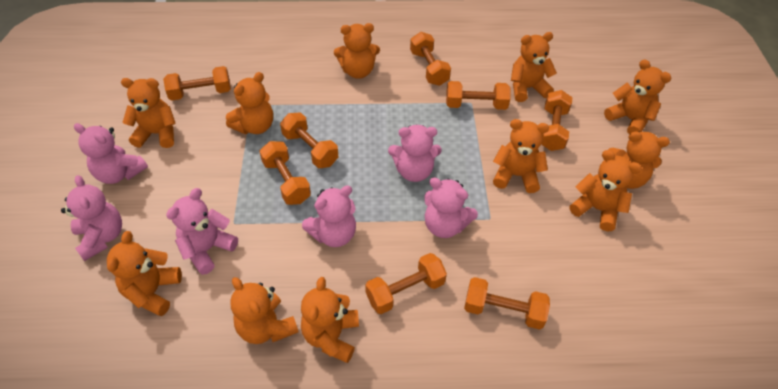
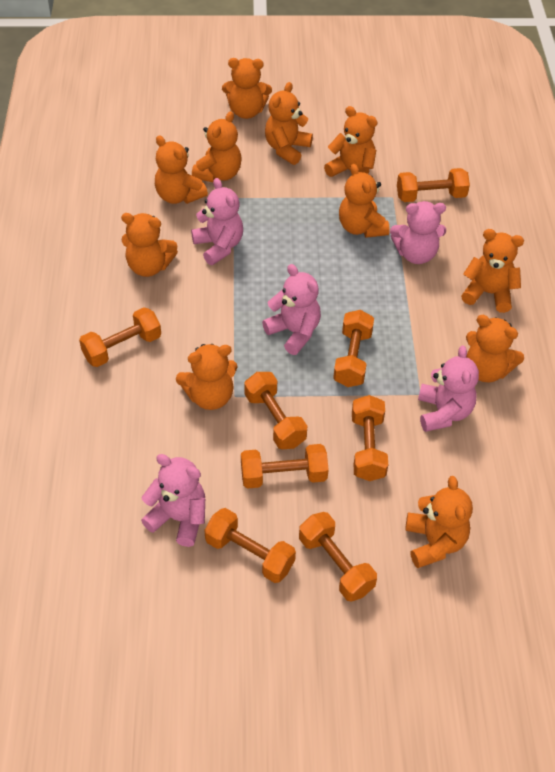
pink teddy bear: 6 -> 5

